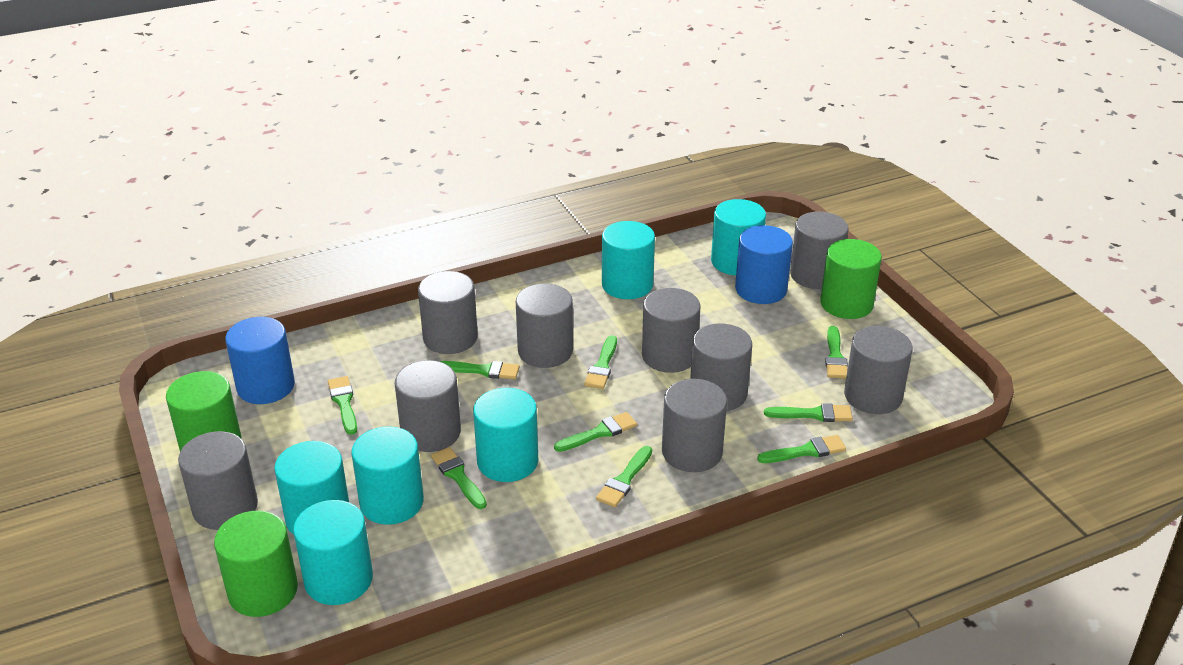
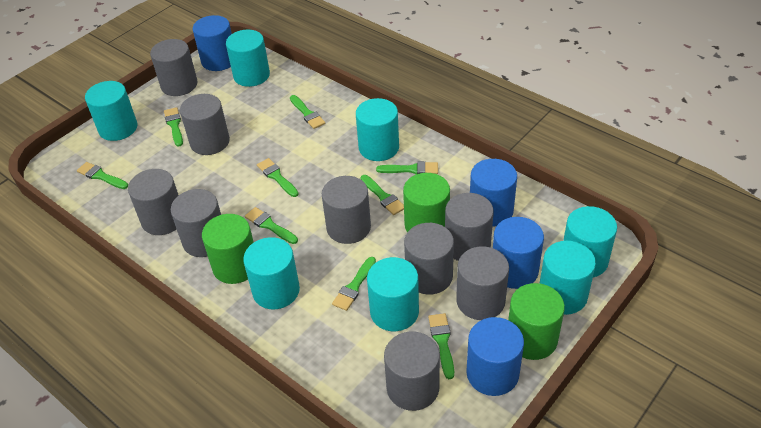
blue cylinder: 2 -> 4
turquoise cylinder: 6 -> 7

